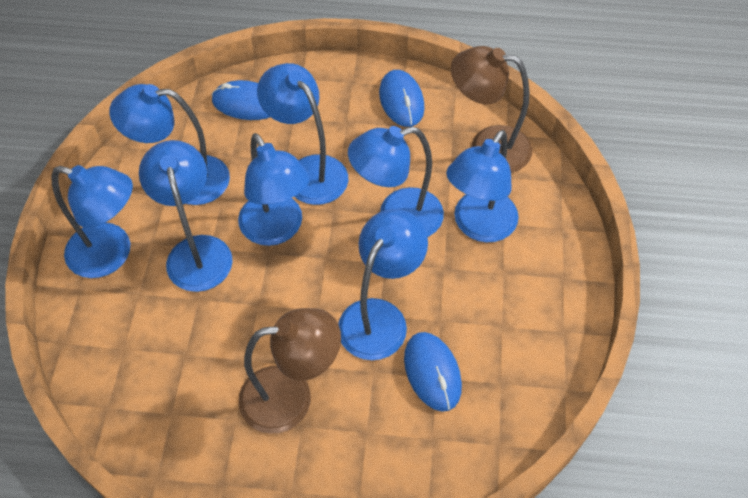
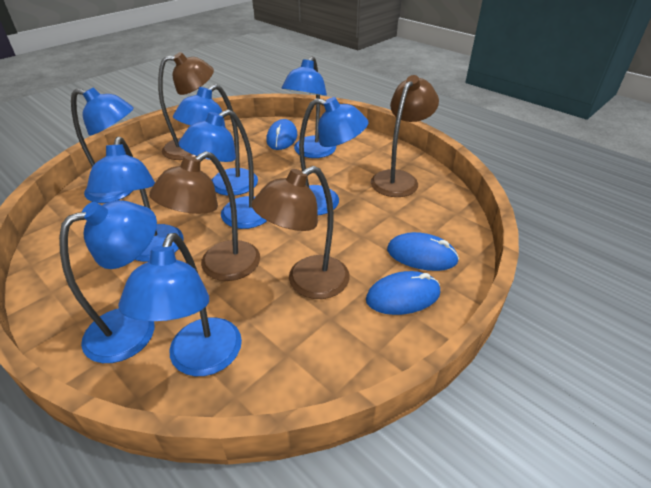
brown lamp: 2 -> 4

